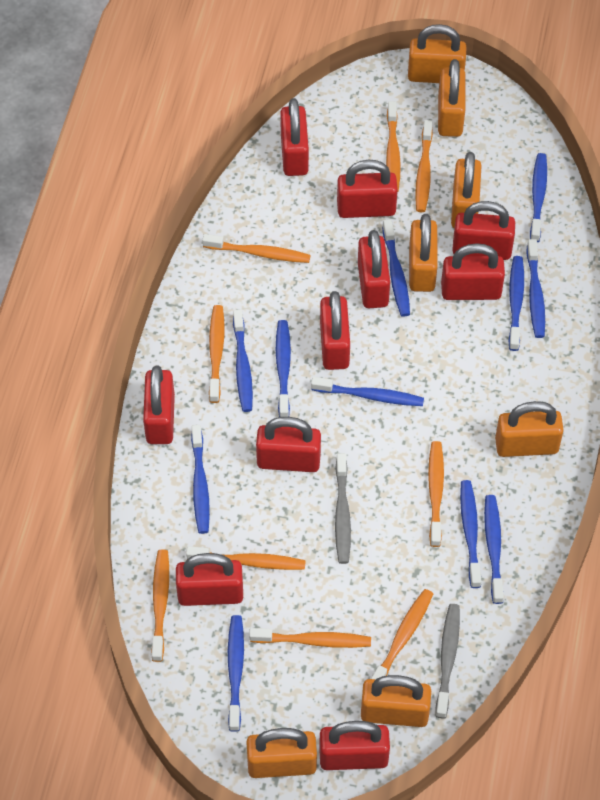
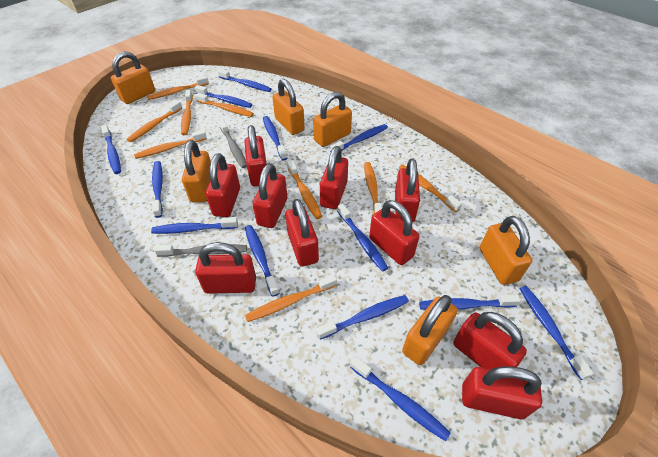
blue toothbrush: 11 -> 13
orange padlock: 7 -> 6

